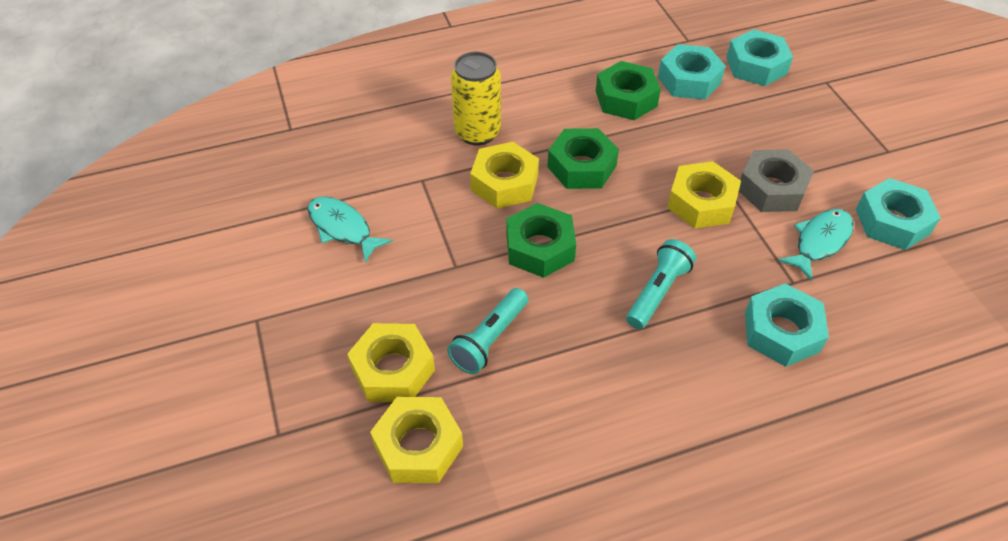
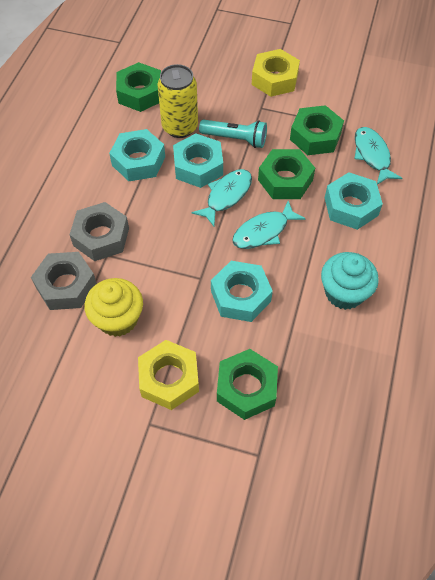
green nut: 3 -> 4
grey nut: 1 -> 2
turquoise cupcake: 0 -> 1
turquoise fish: 2 -> 3
turquoise flashlight: 2 -> 1
yellow cupcake: 0 -> 1
yellow nut: 4 -> 2

